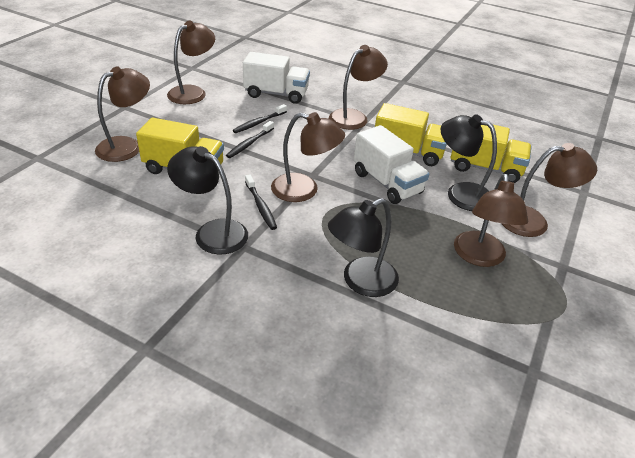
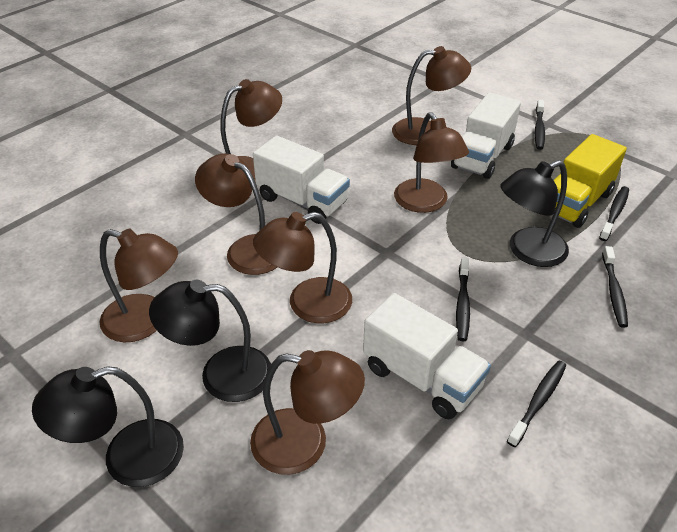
black toothbrush: 3 -> 5
brown lamp: 6 -> 7
white truck: 2 -> 3
yellow truck: 3 -> 1

